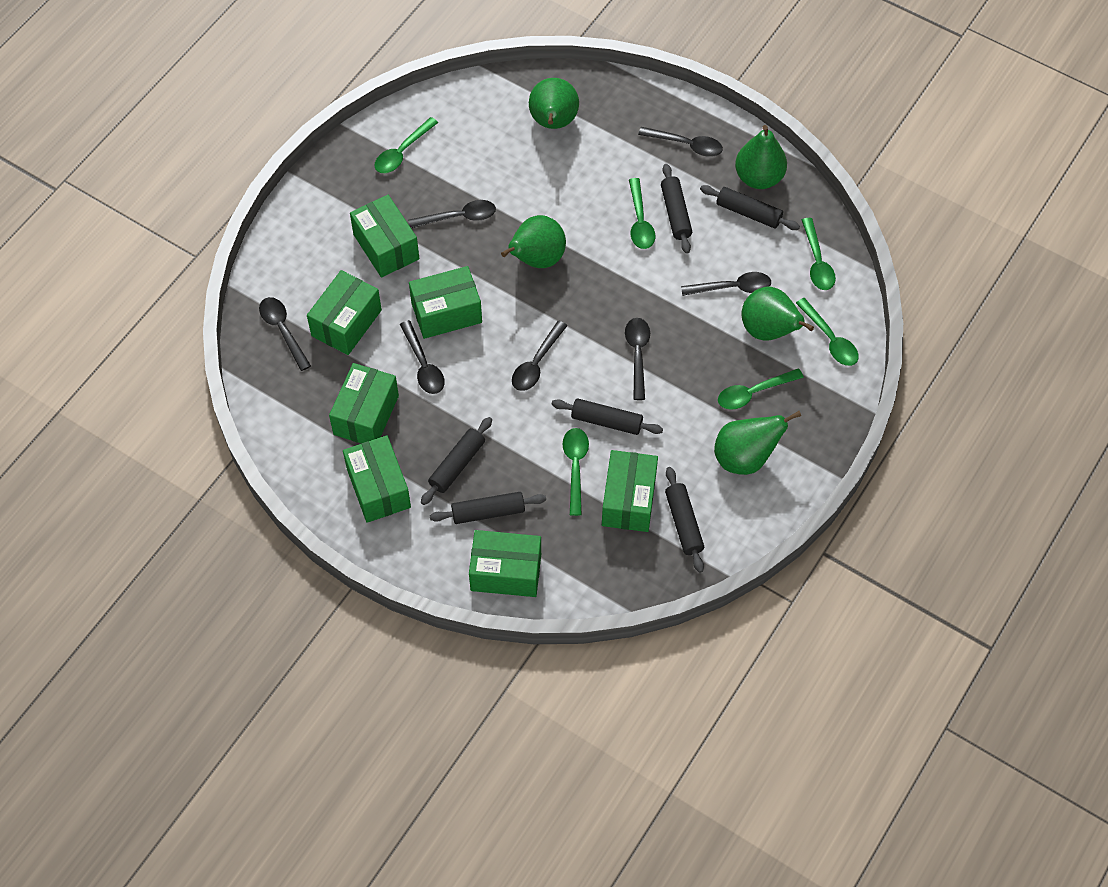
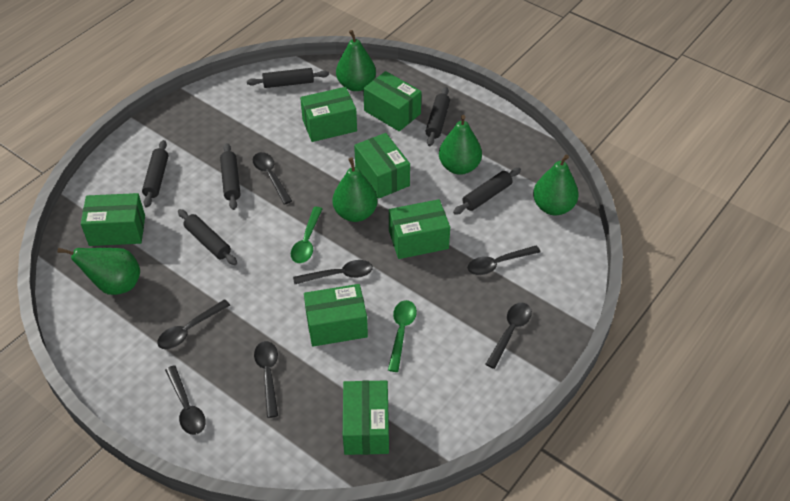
green spoon: 6 -> 2

